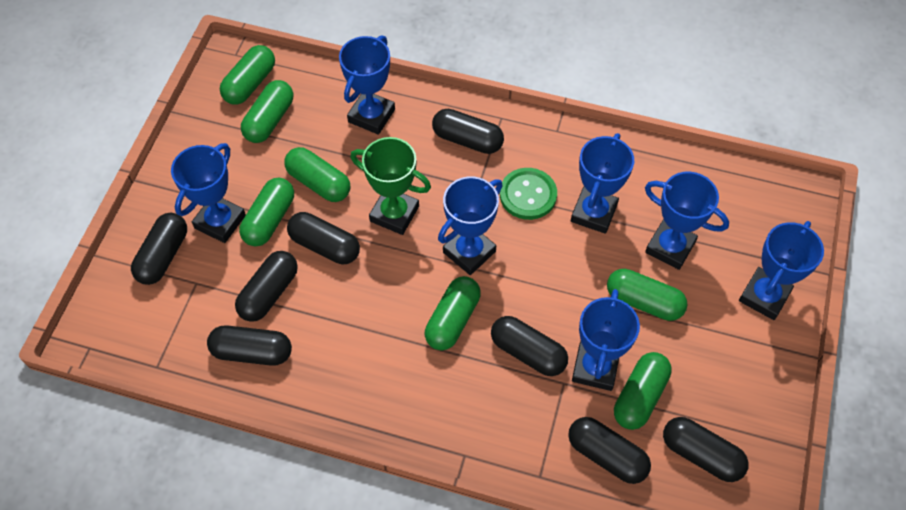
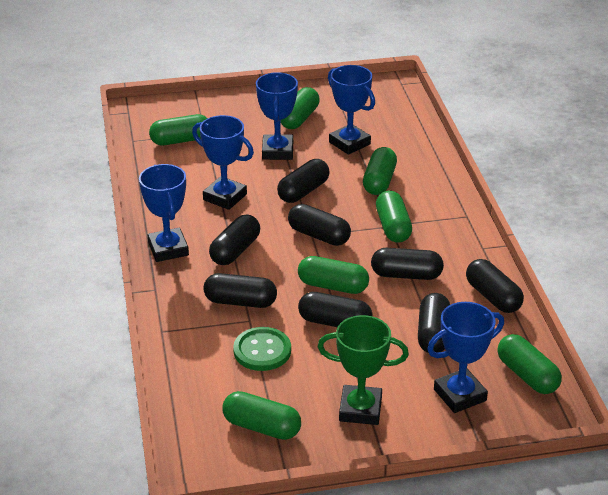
blue trophy: 7 -> 5

